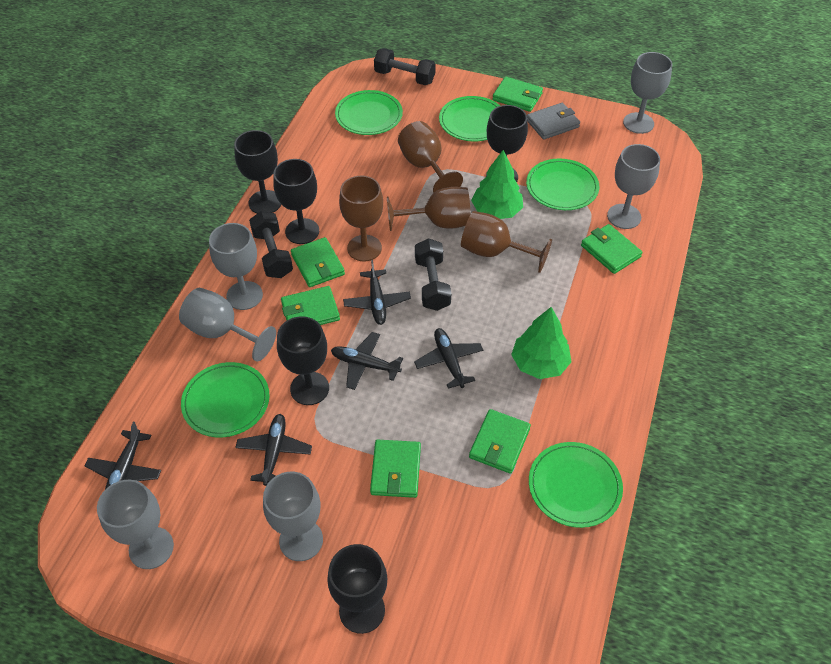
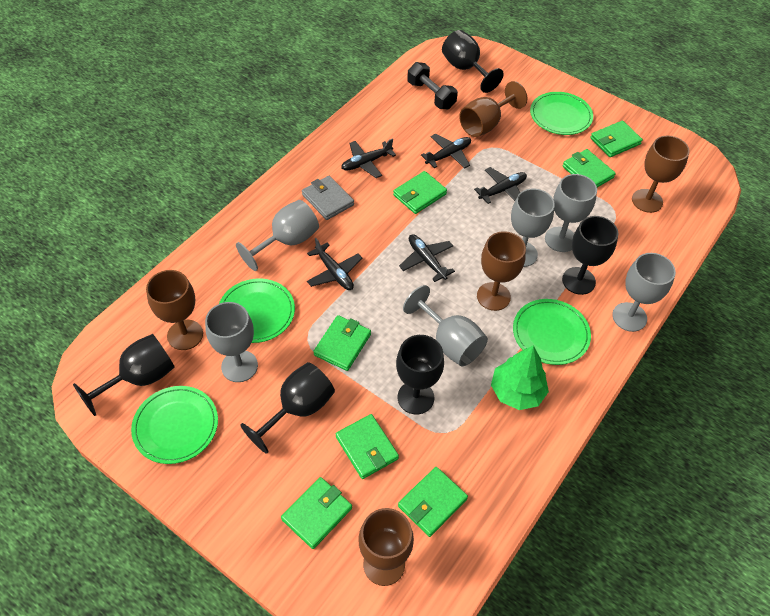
black dumbbell: 3 -> 1
brown goblet: 4 -> 5
green plate: 5 -> 4
green tree: 2 -> 1
green wallet: 6 -> 7

